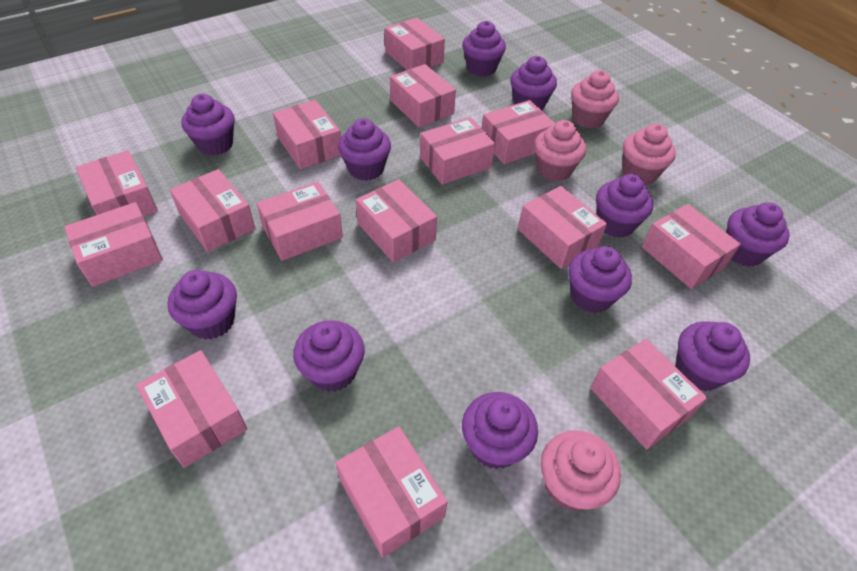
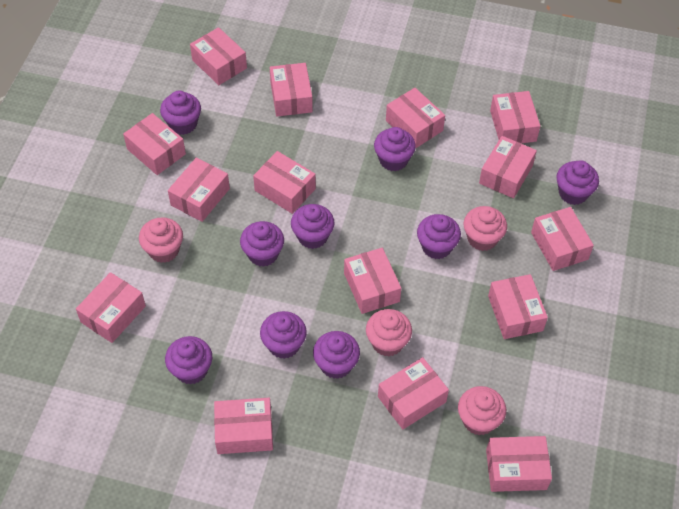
purple cupcake: 11 -> 9

